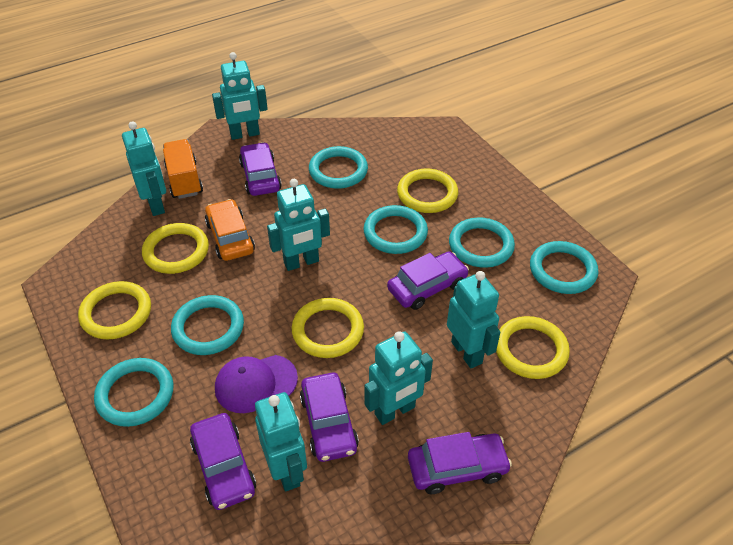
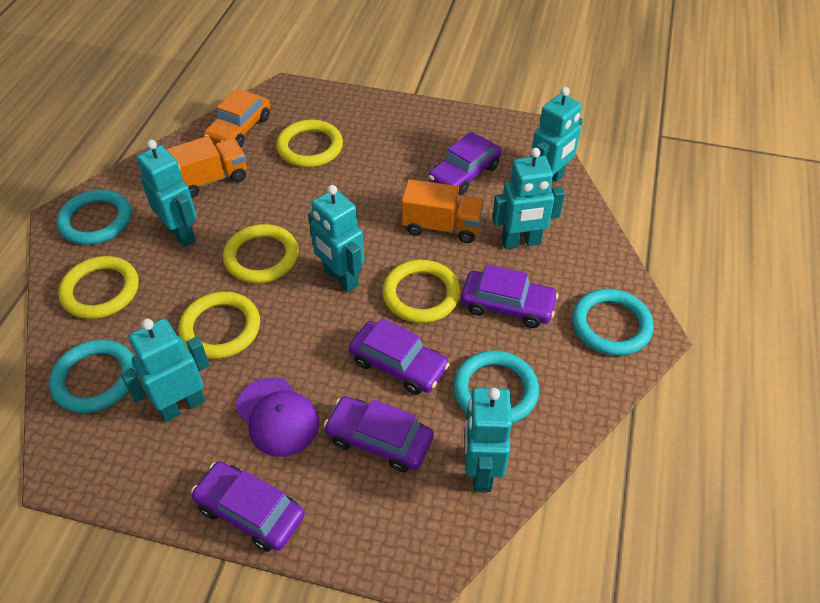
orange truck: 1 -> 2
turquoise ring: 6 -> 4

